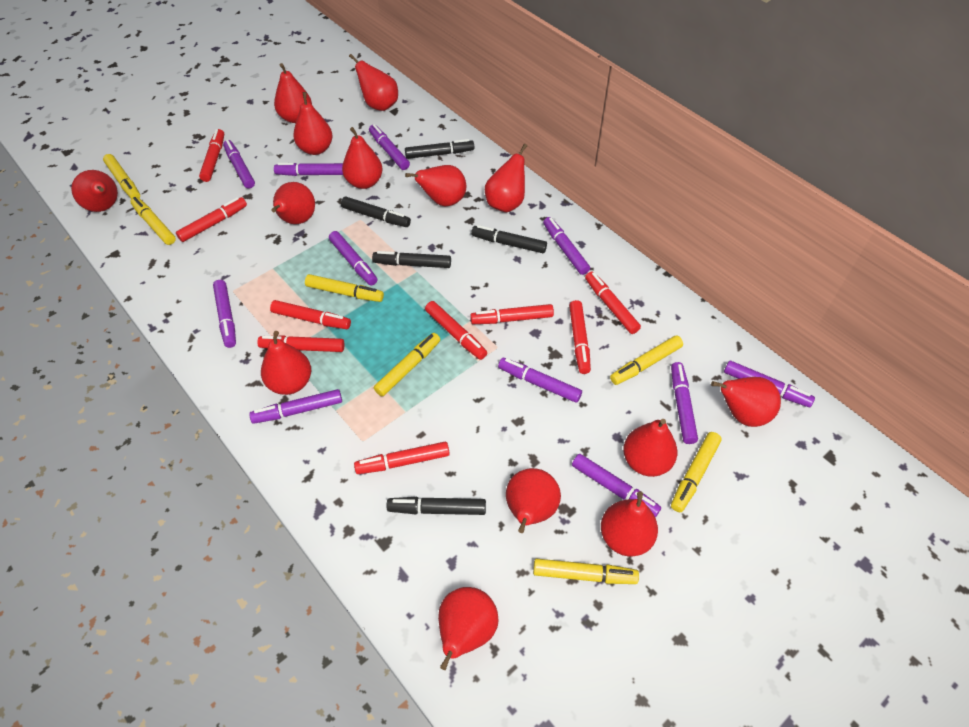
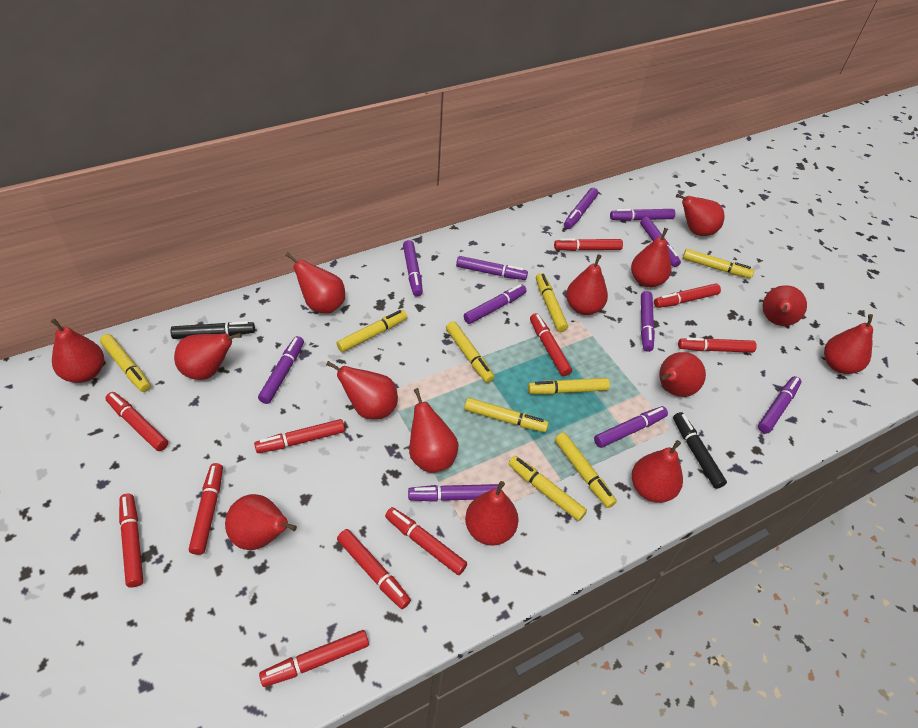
black marker: 5 -> 2
red marker: 9 -> 11
yellow marker: 7 -> 9

